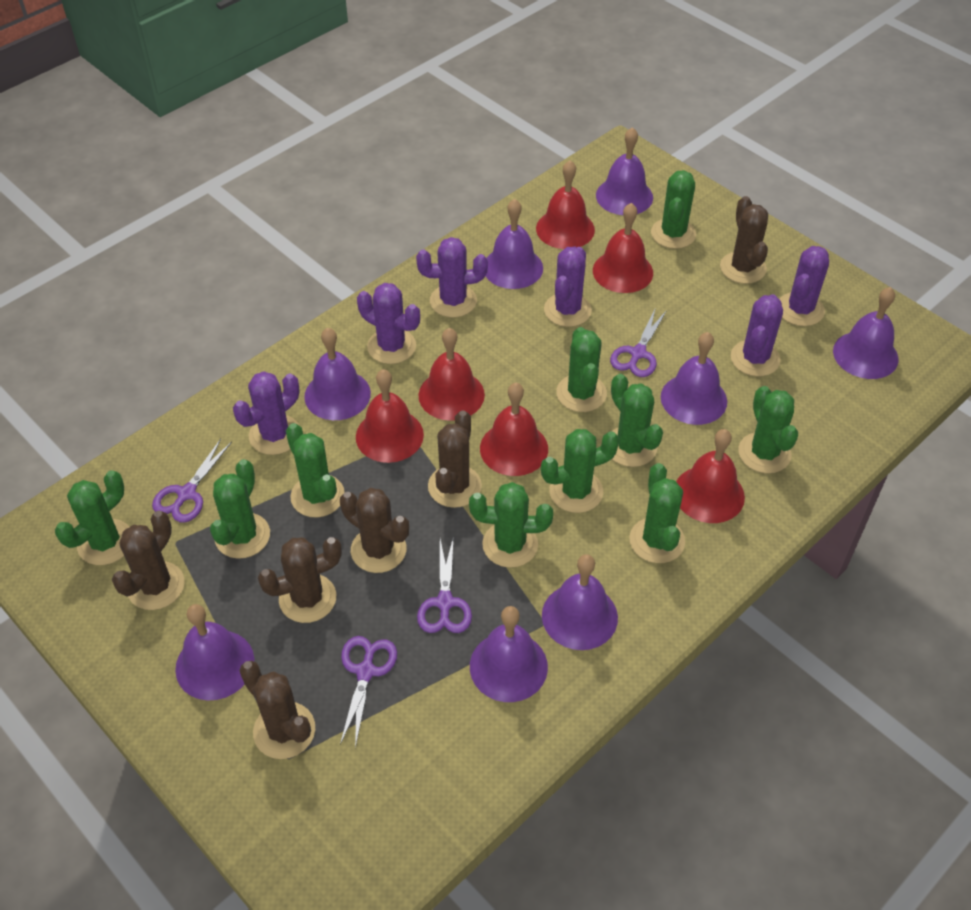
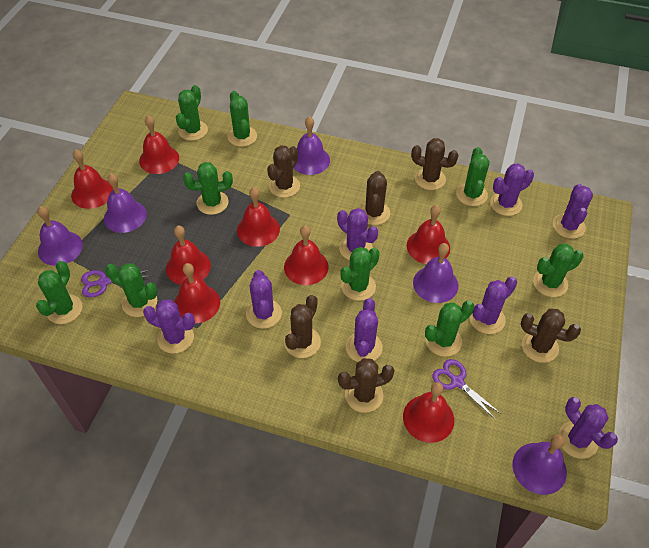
green cactus: 10 -> 9
purple bell: 8 -> 5
purple cactus: 6 -> 8
purple scissors: 4 -> 2
red bell: 6 -> 8

